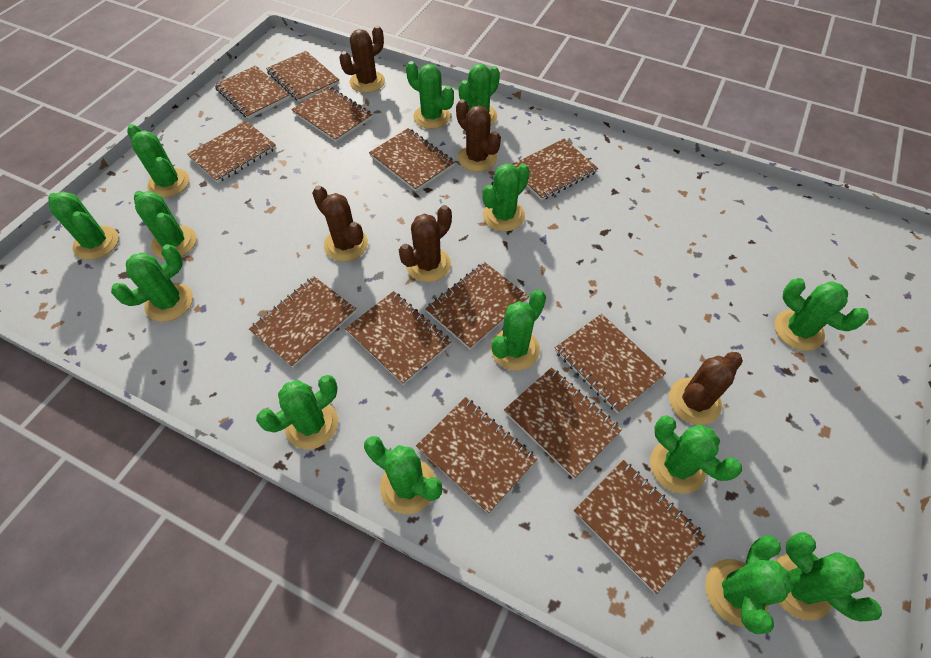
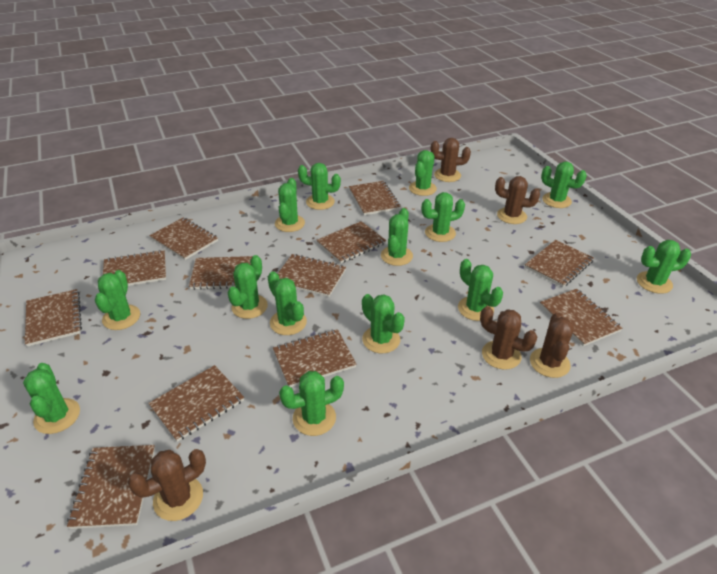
brown notebook: 13 -> 12

